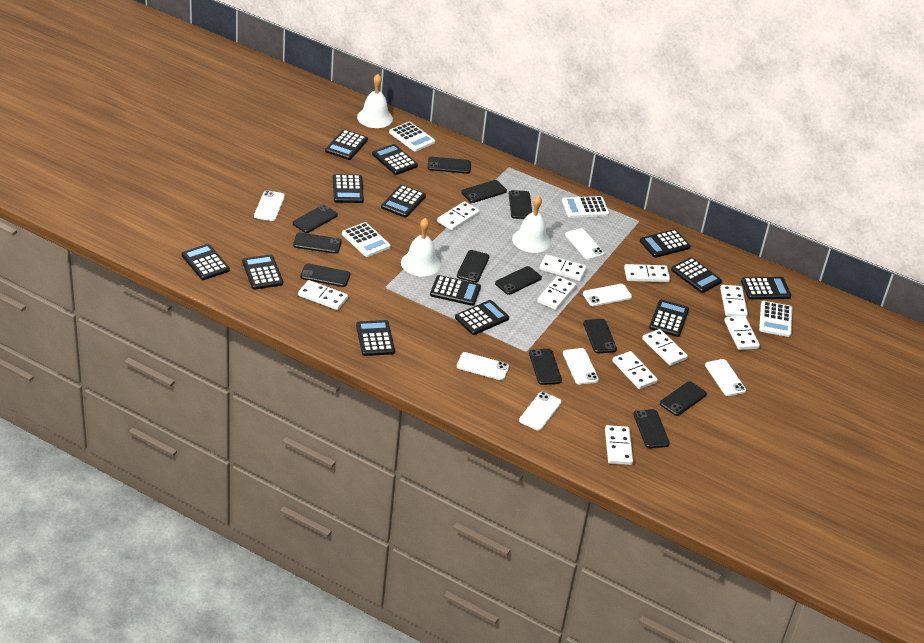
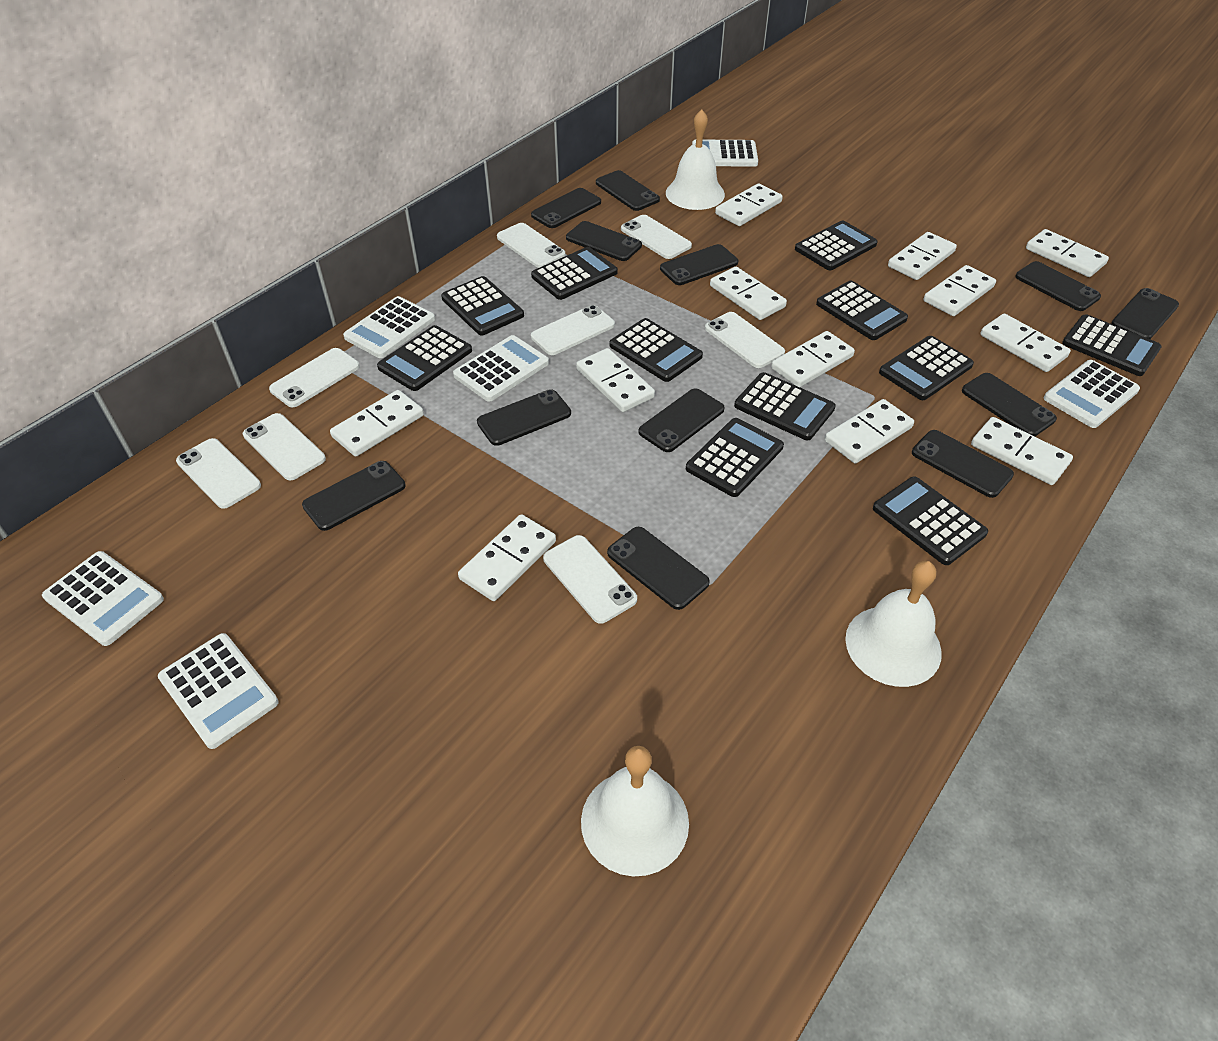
black calculator: 13 -> 11
white calculator: 4 -> 6
white domino: 10 -> 12
white phone: 7 -> 8

